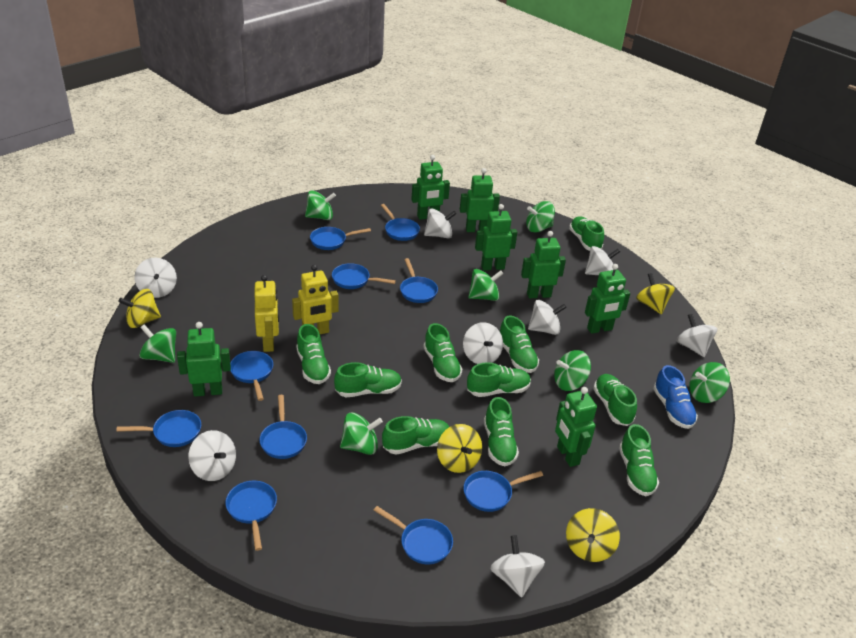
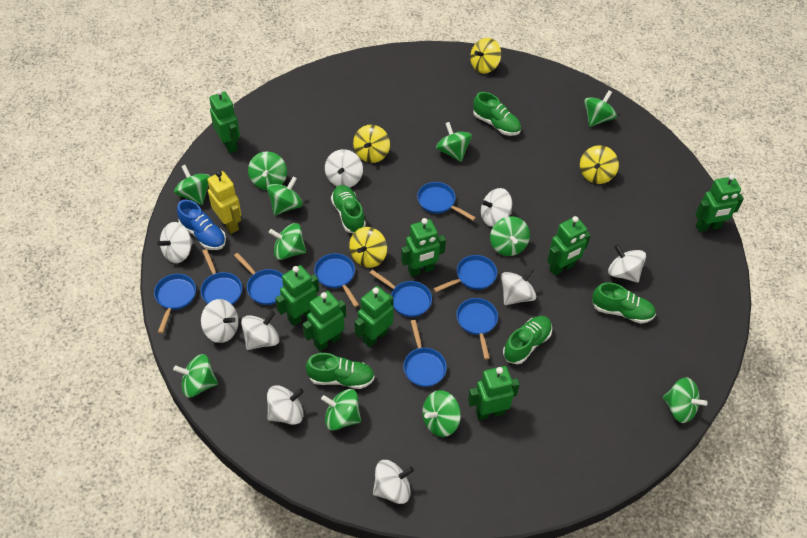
blue pan: 10 -> 9
green robot: 7 -> 8
green shoe: 10 -> 5
green spinning top: 7 -> 11
white spinning top: 8 -> 9
yellow robot: 2 -> 1

